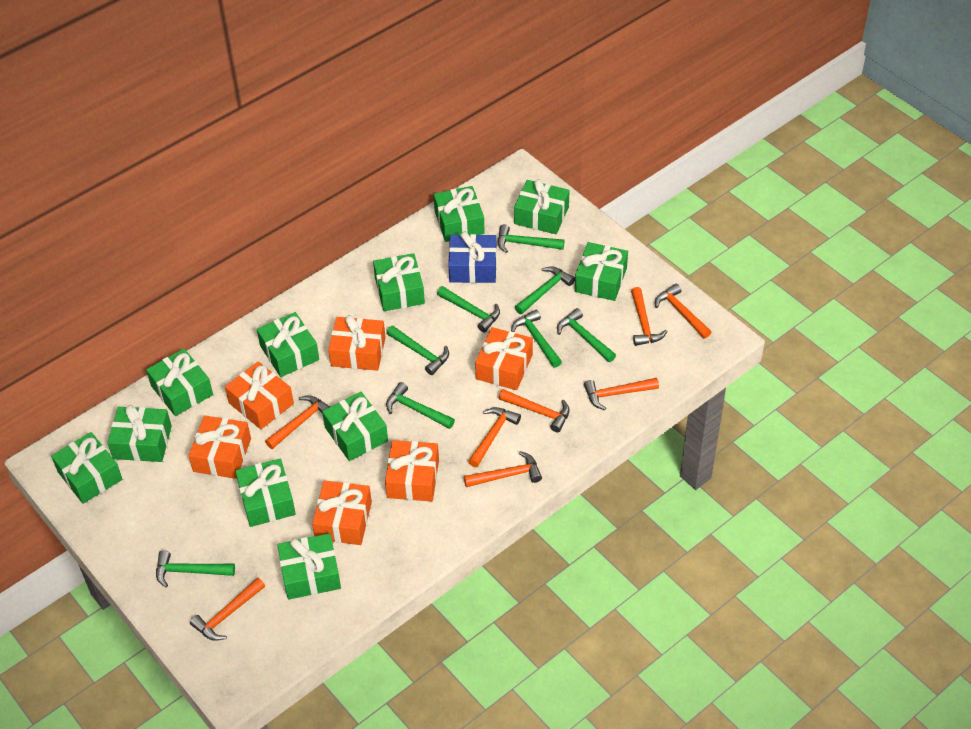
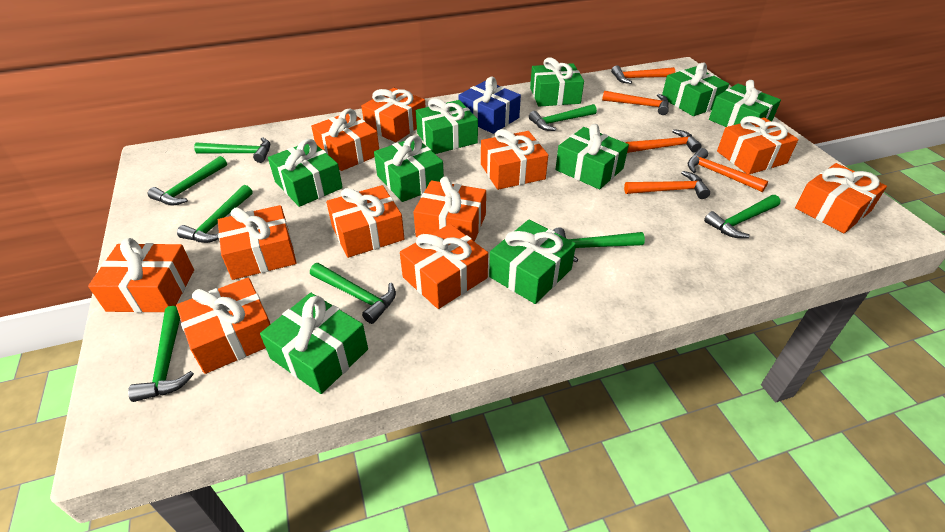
green gift: 11 -> 9
orange gift: 6 -> 11
orange hammer: 8 -> 5

